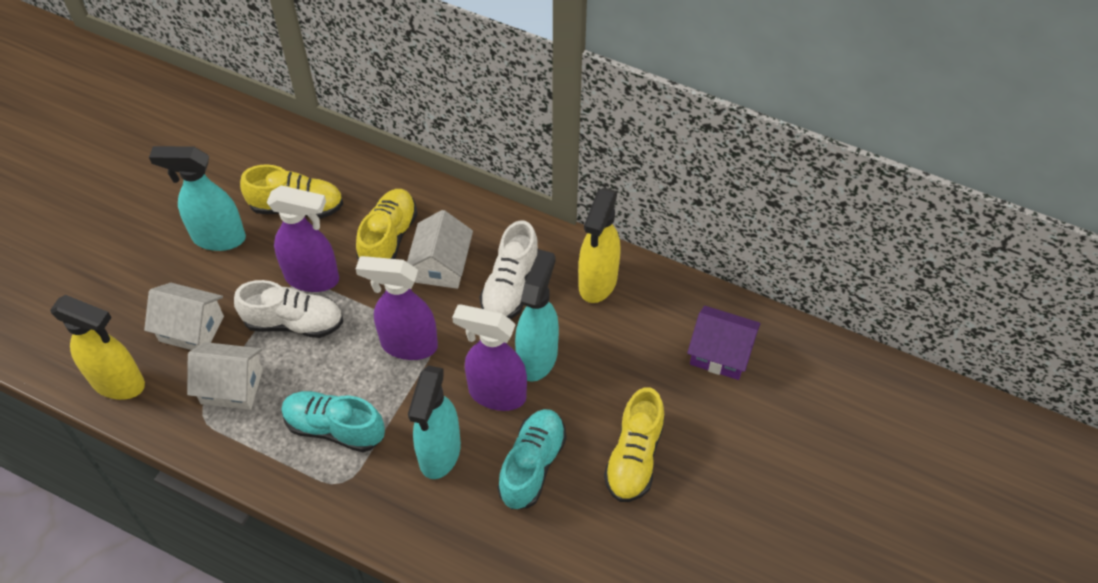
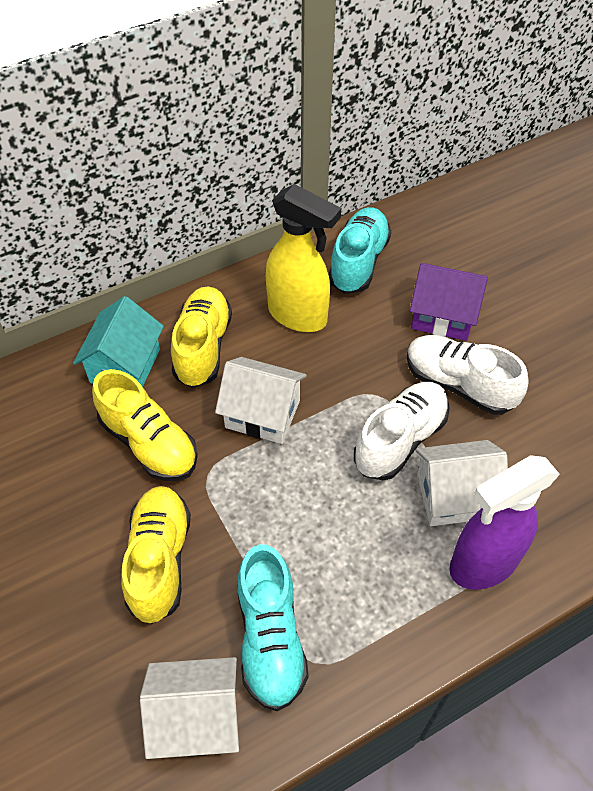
purple spray bottle: 3 -> 1
turquoise house: 0 -> 1
turquoise spray bottle: 3 -> 0
yellow spray bottle: 2 -> 1

